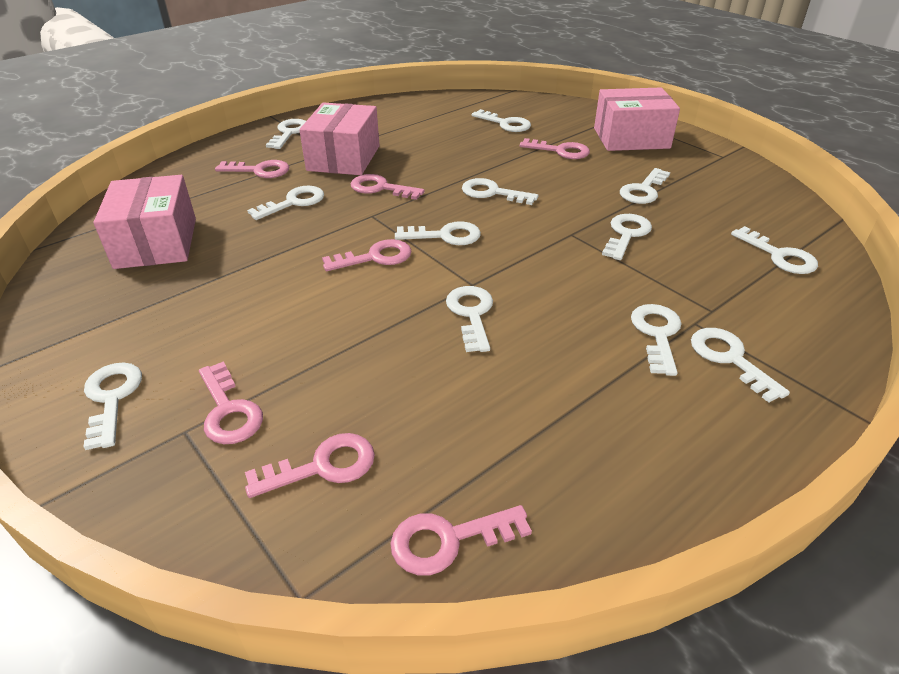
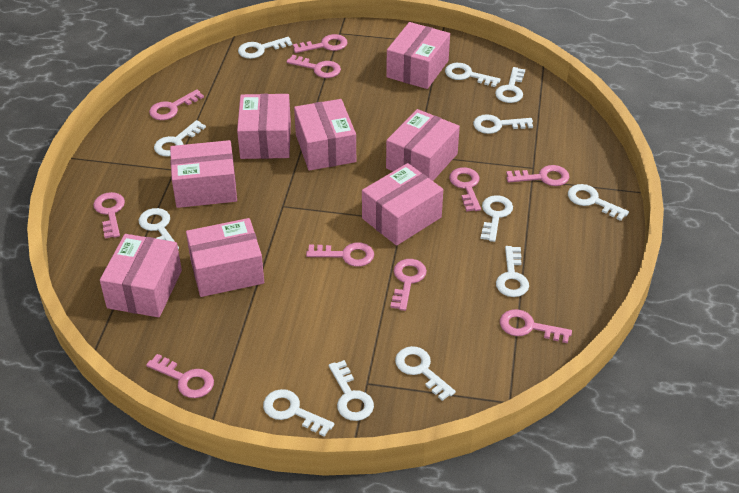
pink box: 3 -> 8
pink key: 7 -> 10

